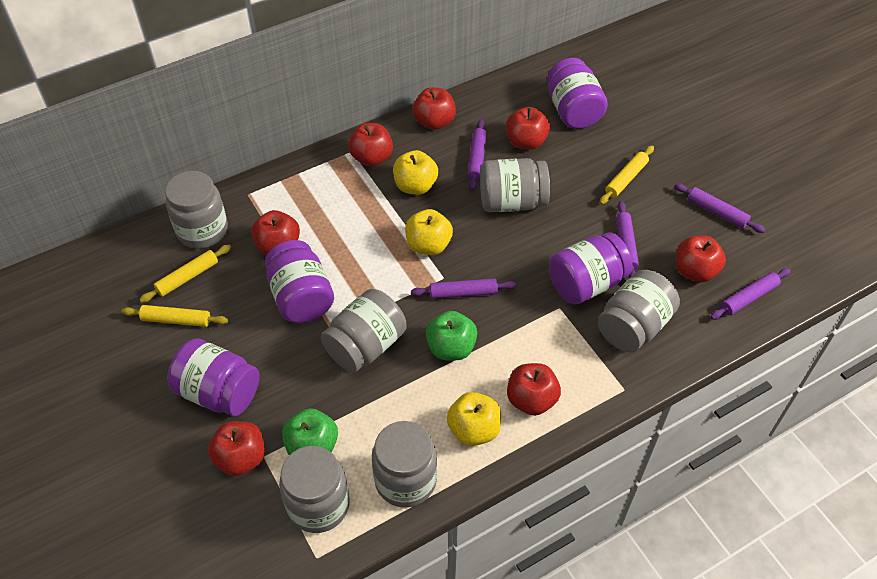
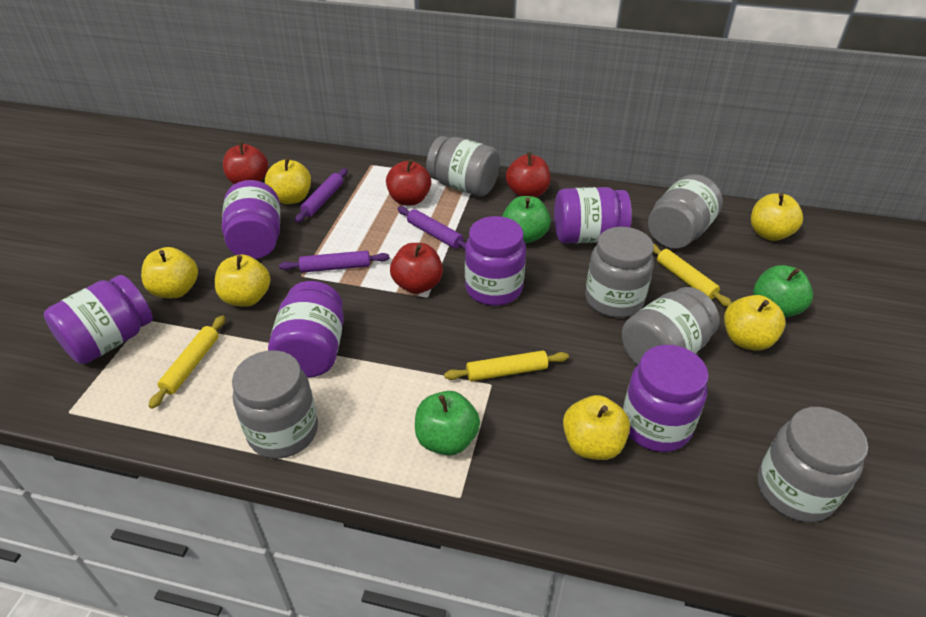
green apple: 2 -> 3
purple jar: 4 -> 6
purple rolling pin: 5 -> 3
red apple: 7 -> 4
yellow apple: 3 -> 6

